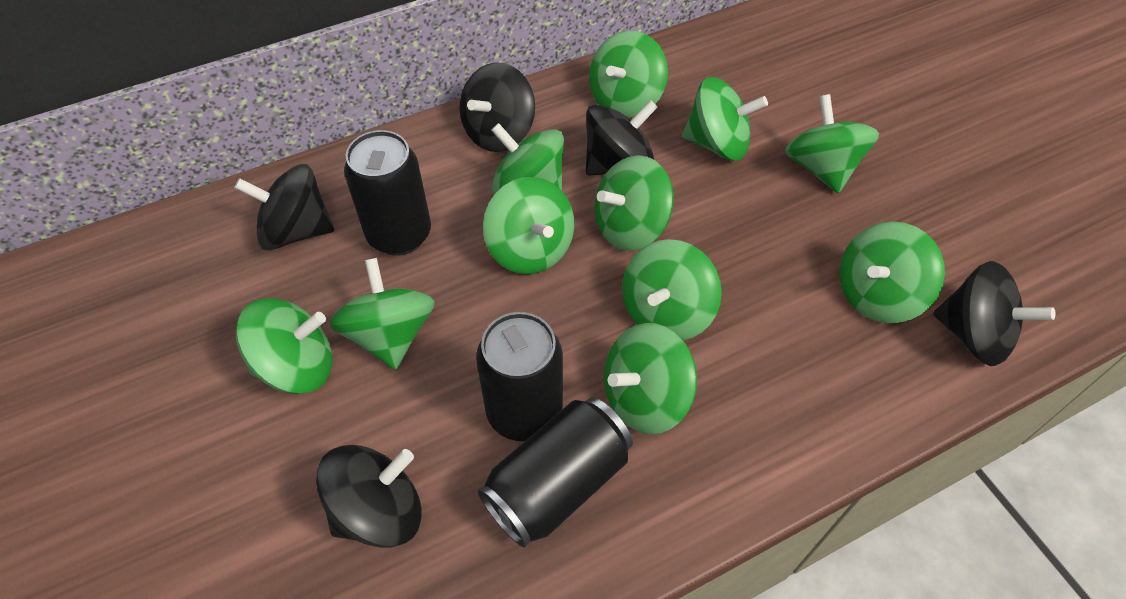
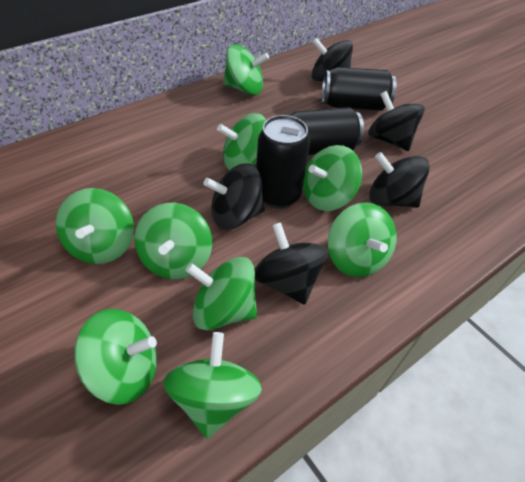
green spinning top: 11 -> 9

